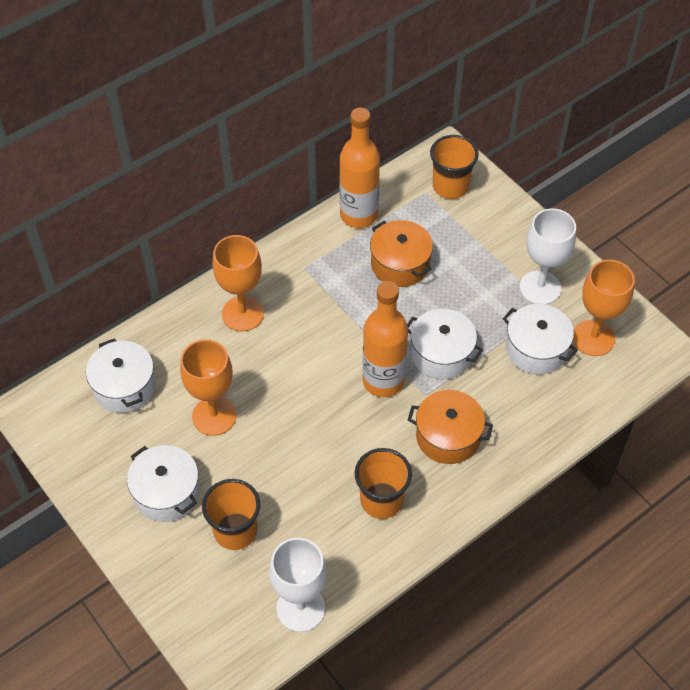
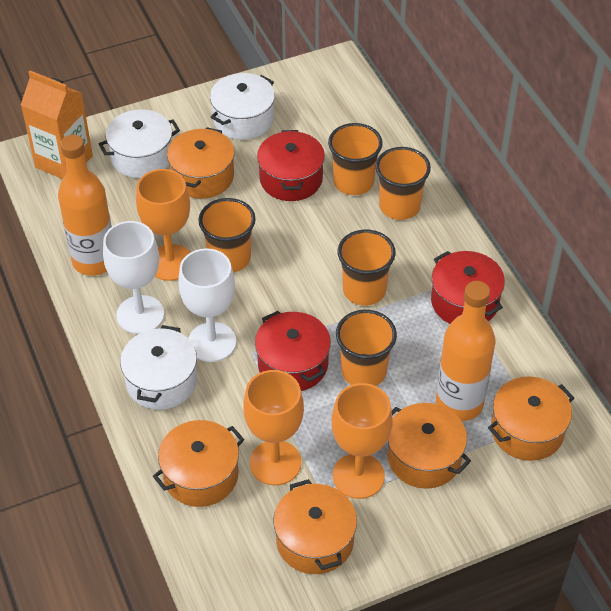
orange carton: 0 -> 1
orange cup: 3 -> 5
orange pot: 2 -> 5
red pot: 0 -> 3
white pot: 4 -> 3

